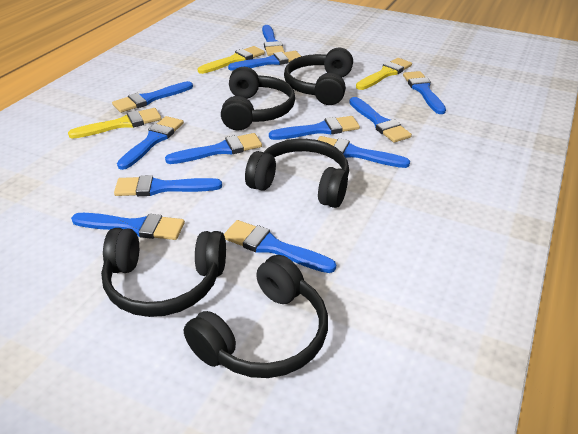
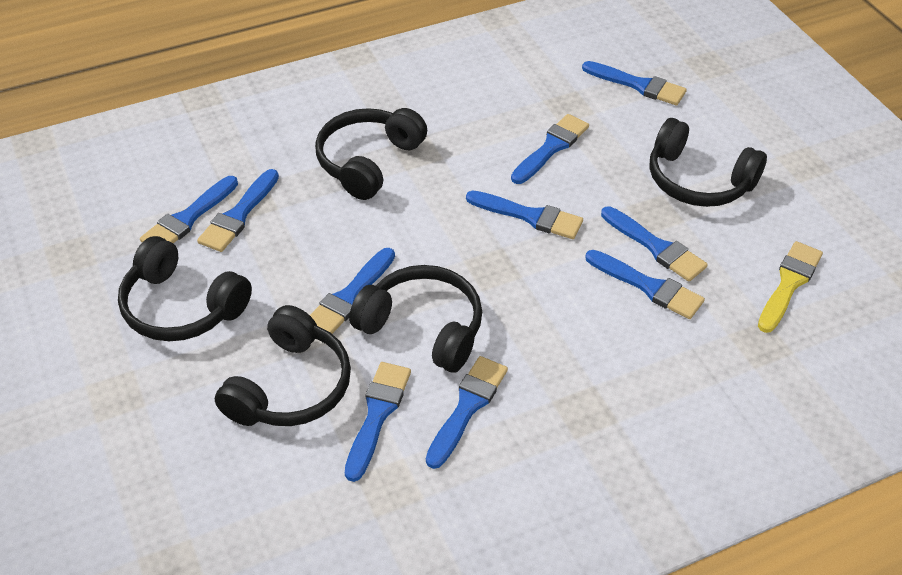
blue brush: 12 -> 10
yellow brush: 3 -> 1

